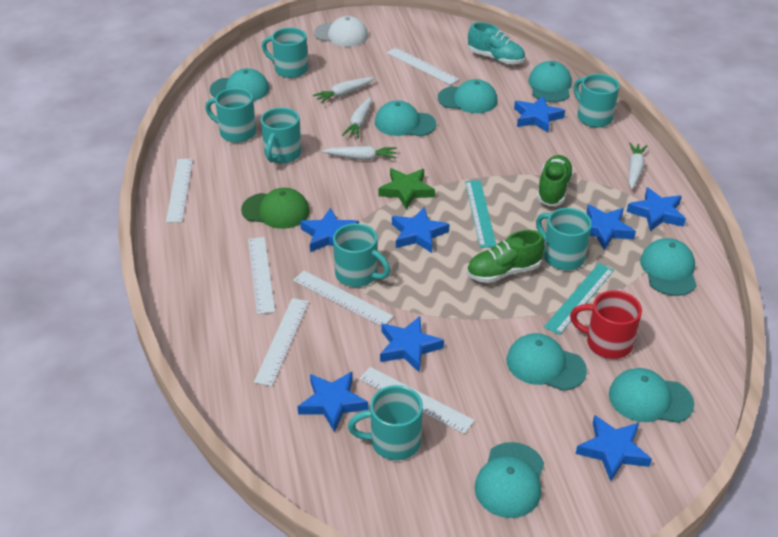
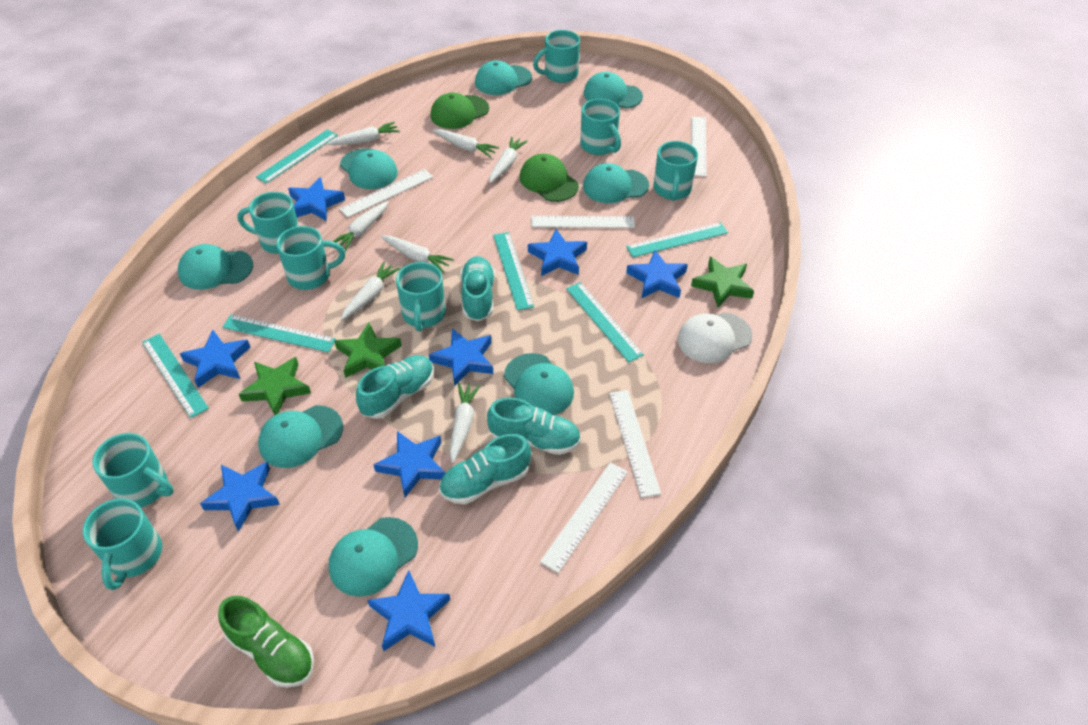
green cap: 1 -> 2
green shoe: 2 -> 1
green star: 1 -> 3
red mug: 1 -> 0
turquoise mug: 7 -> 8
turquoise ruler: 2 -> 6
turquoise shoe: 1 -> 4
white carrot: 4 -> 7
white ruler: 6 -> 5

